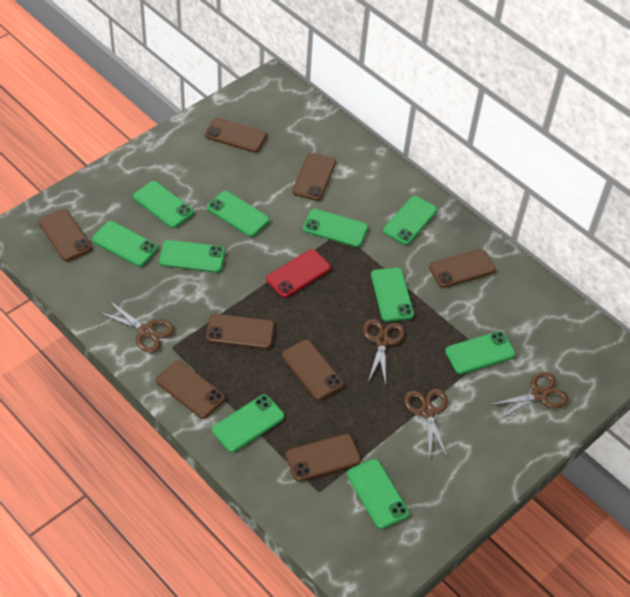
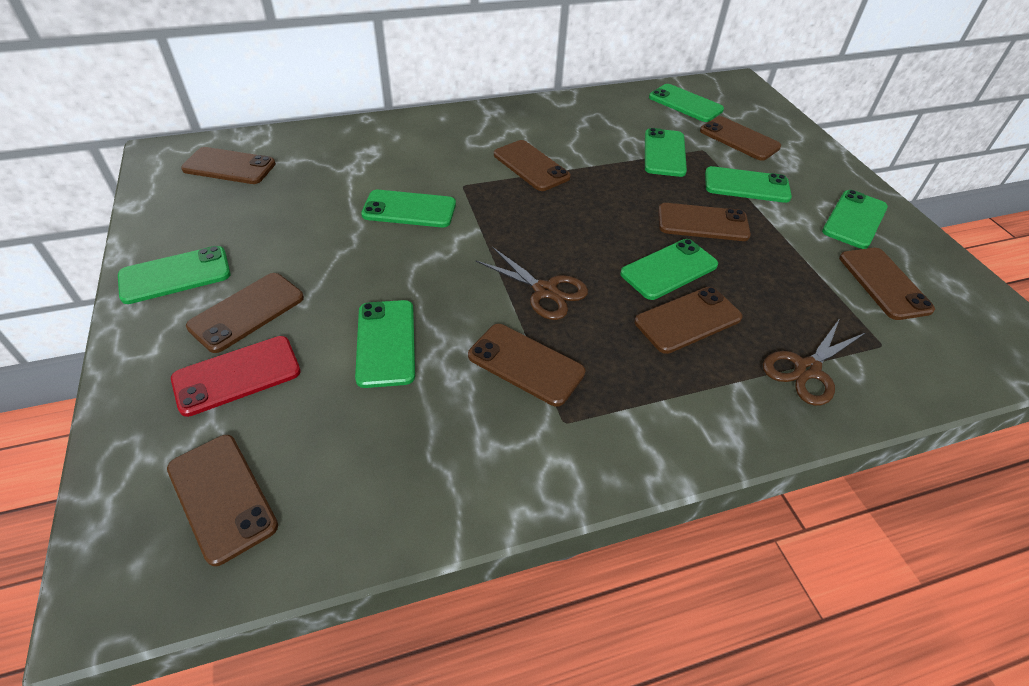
brown phone: 8 -> 9
brown scissors: 4 -> 2
green phone: 10 -> 8

